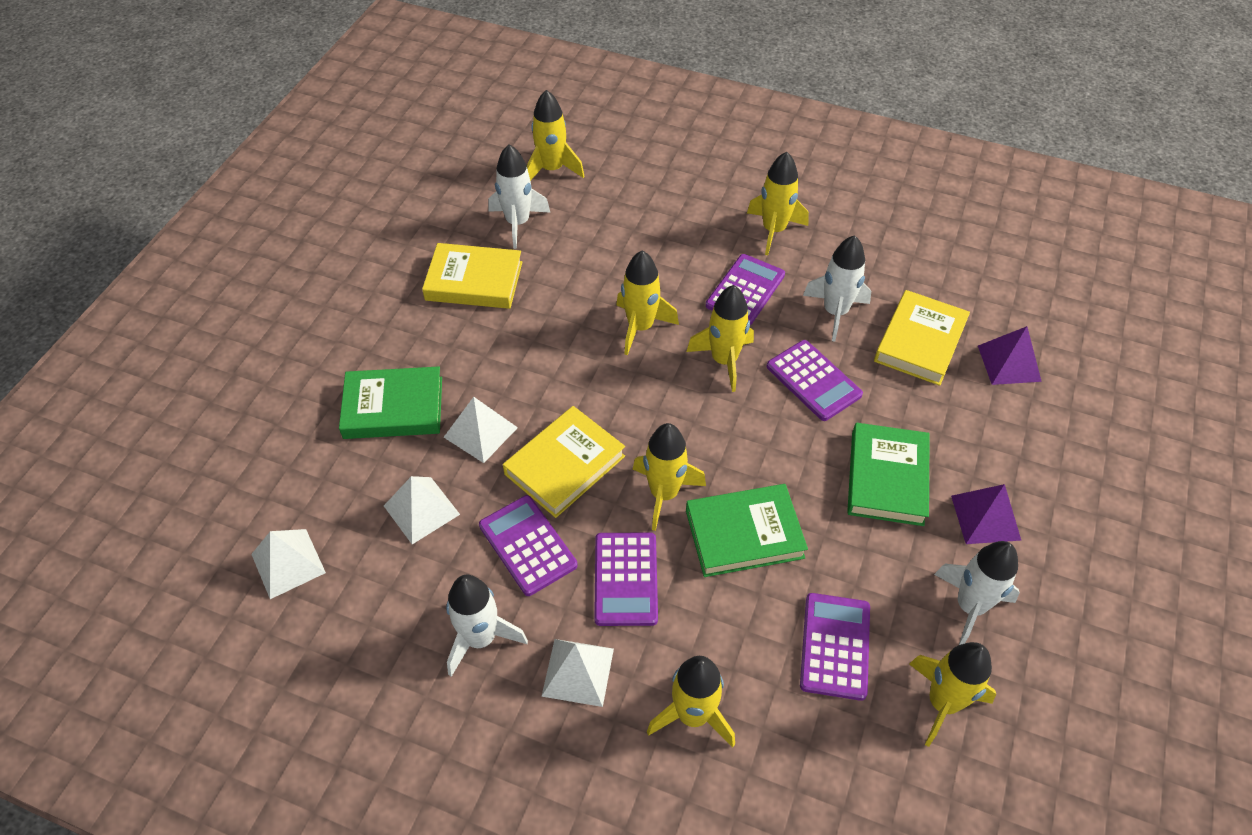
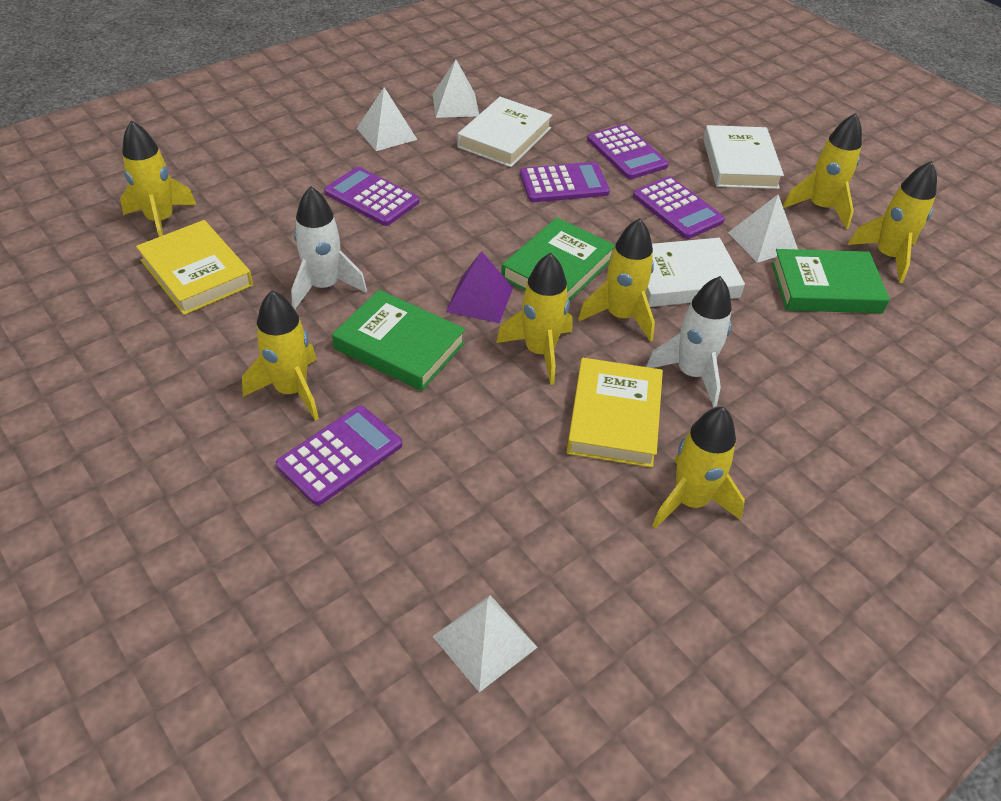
purple pyramid: 2 -> 1
white book: 0 -> 3
white rocket: 4 -> 2
yellow book: 3 -> 2

